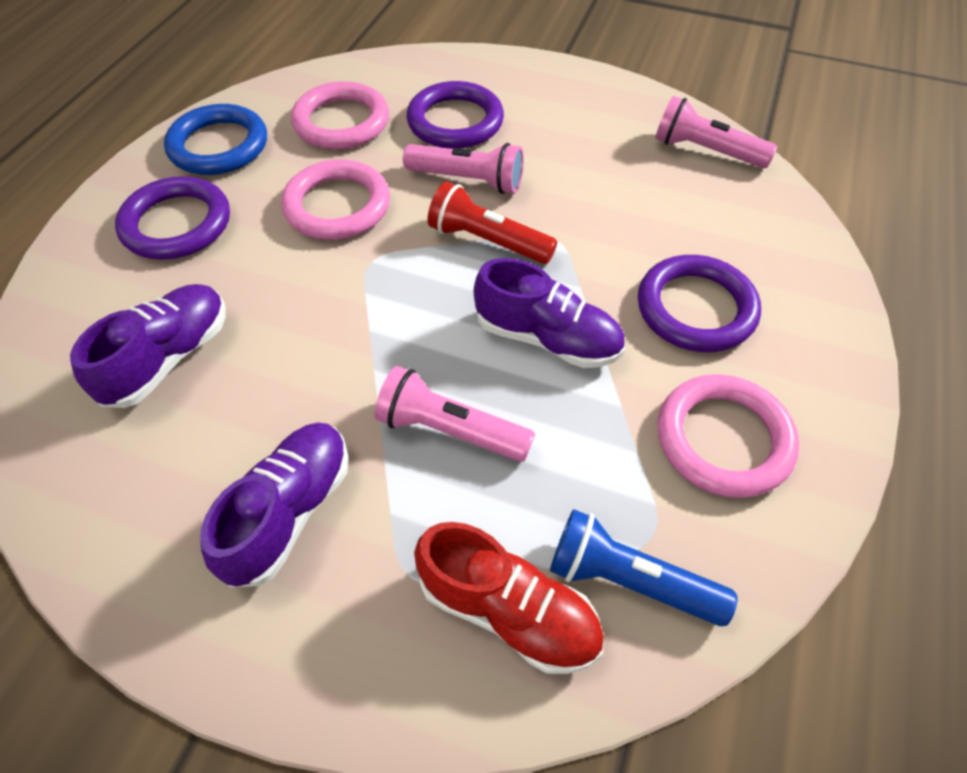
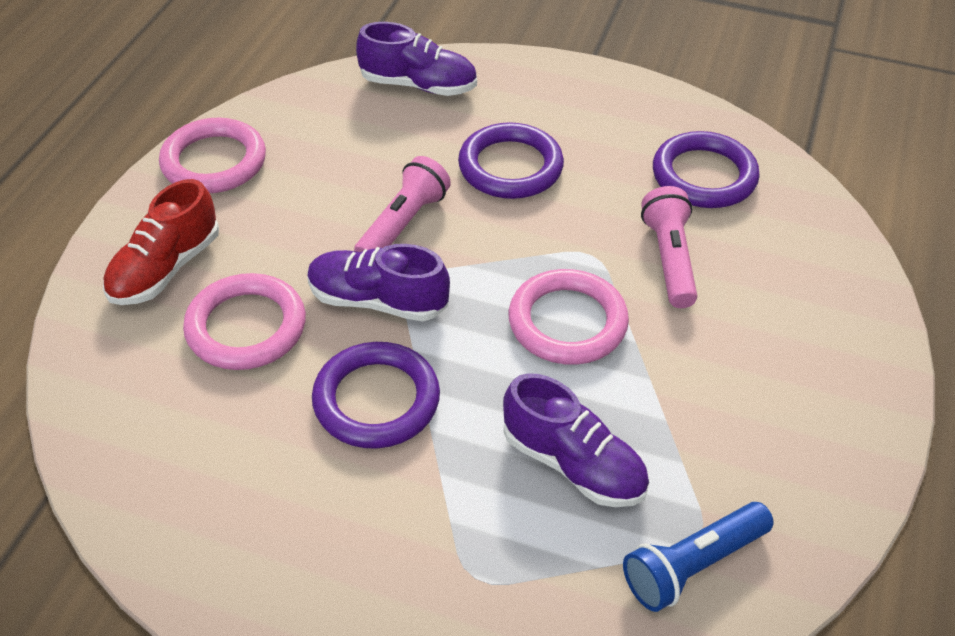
blue ring: 1 -> 0
pink flashlight: 3 -> 2
red flashlight: 1 -> 0

